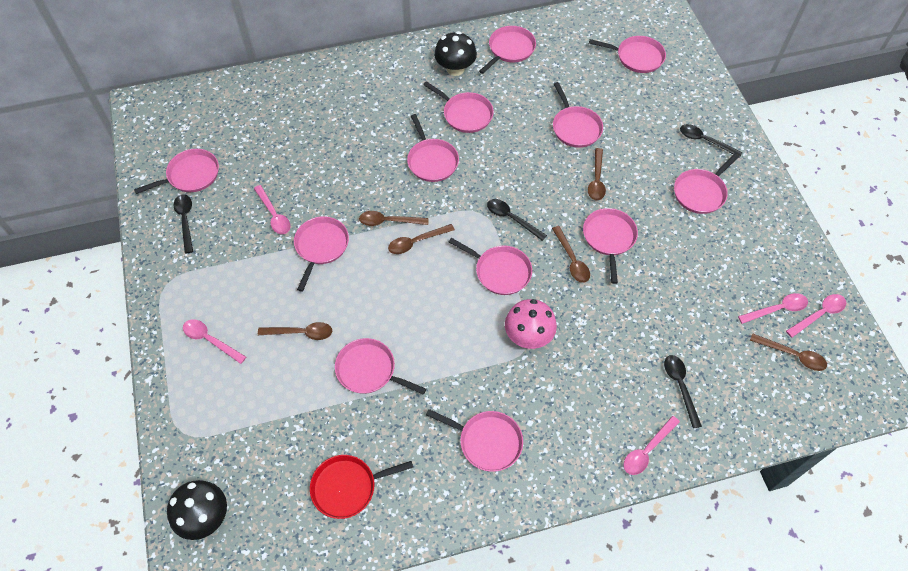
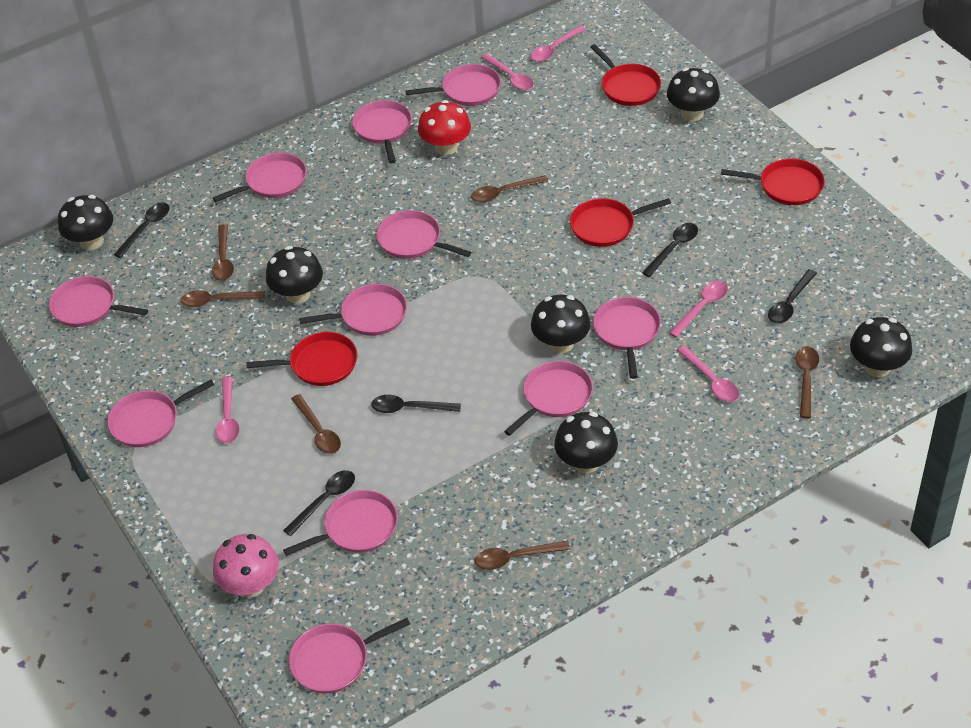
black mushroom: 2 -> 6
black spoon: 4 -> 5
pink pan: 12 -> 11
red mushroom: 0 -> 1
red pan: 1 -> 4

